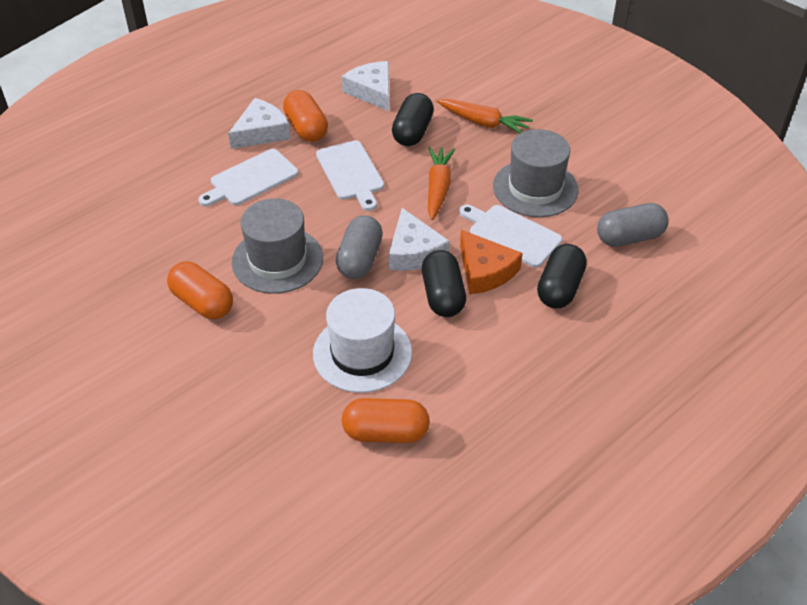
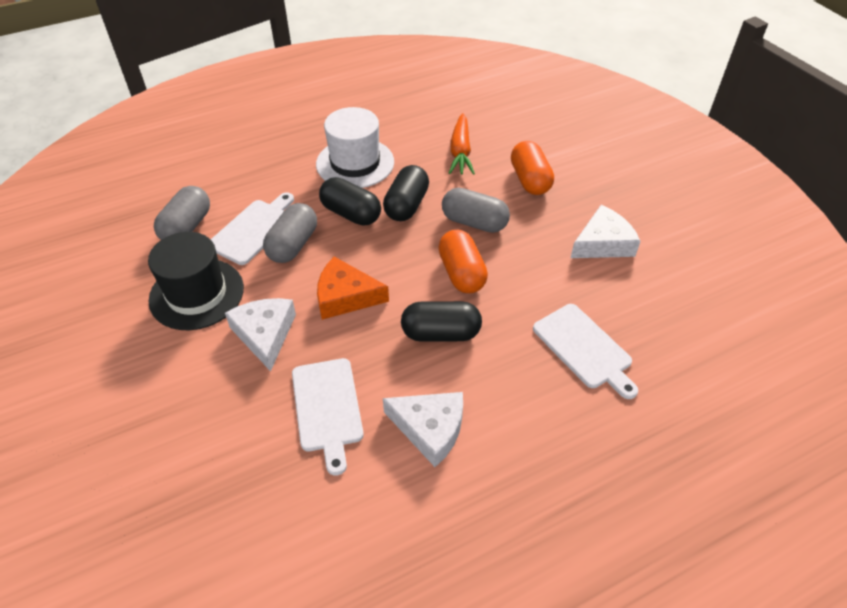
black hat: 0 -> 1
grey capsule: 2 -> 3
grey hat: 2 -> 0
orange capsule: 3 -> 2
orange carrot: 2 -> 1

